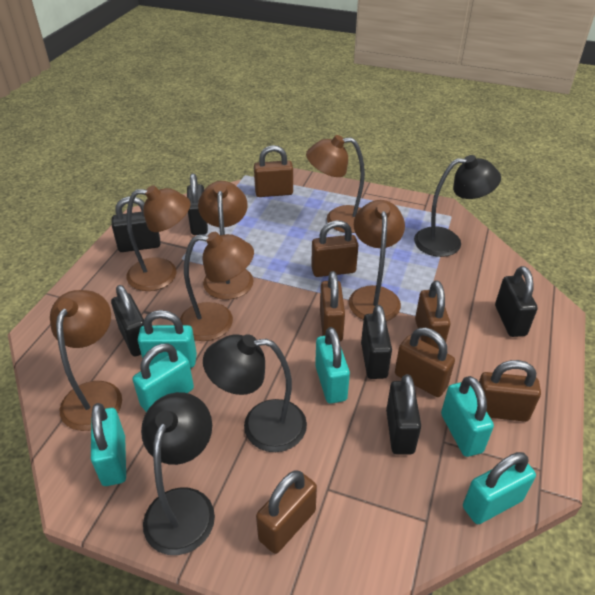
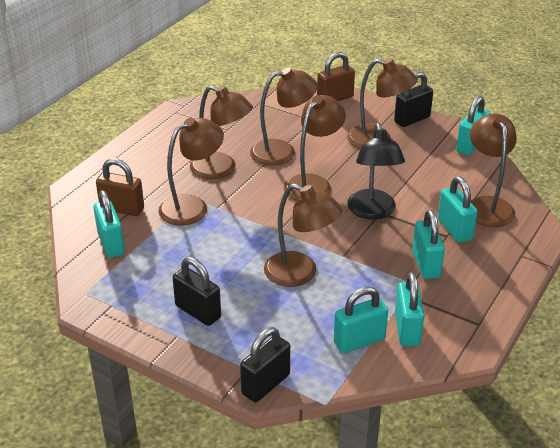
black lamp: 3 -> 1
black padlock: 6 -> 3
brown lamp: 6 -> 7
brown padlock: 7 -> 2

